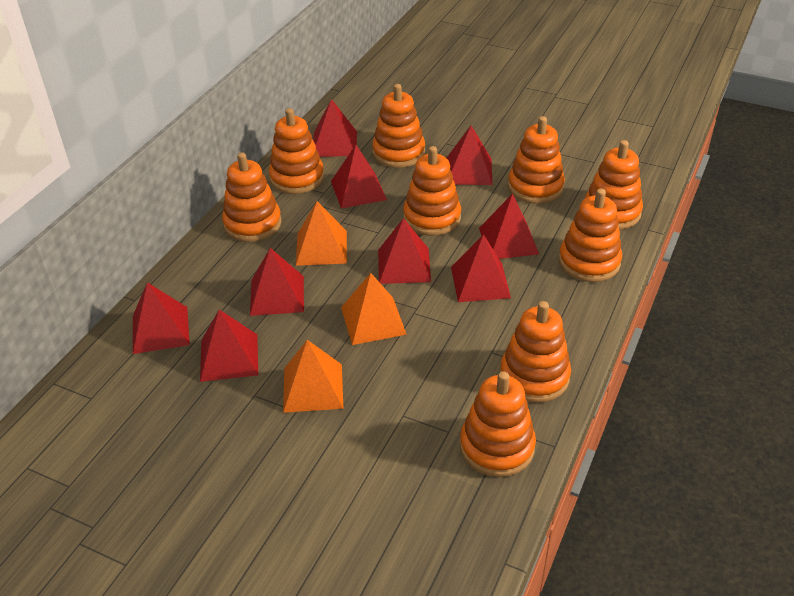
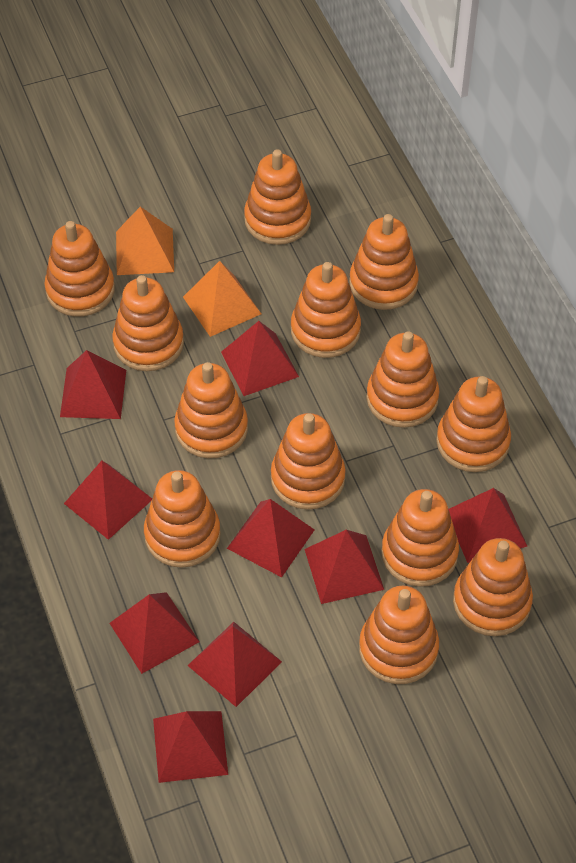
orange pyramid: 3 -> 2
orange stacking toy: 9 -> 13

